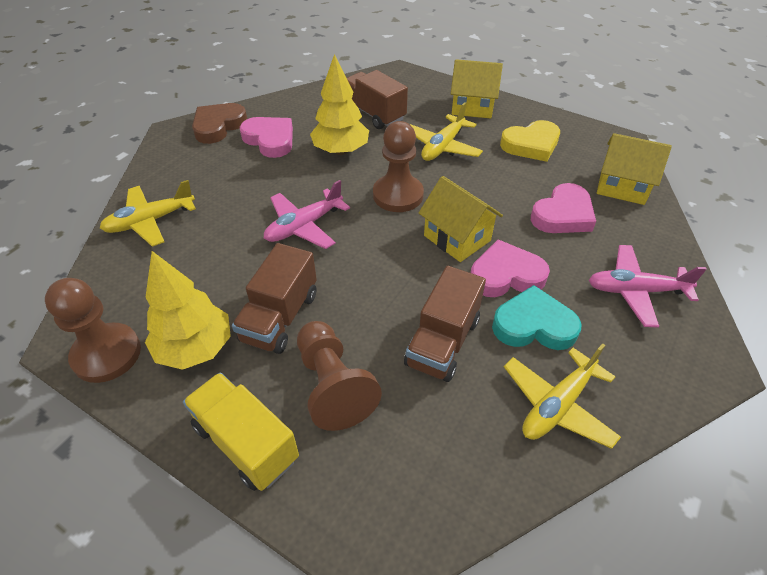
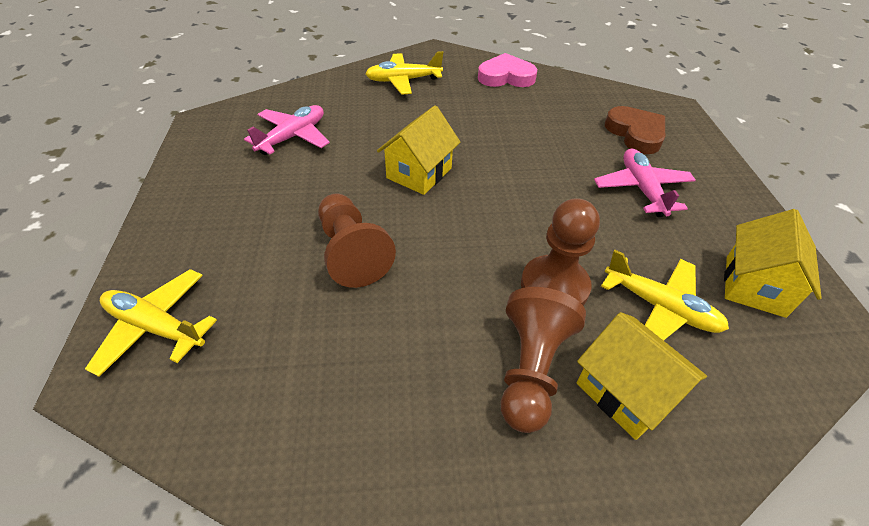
brown truck: 3 -> 0
pink heart: 3 -> 1
turquoise heart: 1 -> 0
yellow heart: 1 -> 0
yellow tree: 2 -> 0
yellow truck: 1 -> 0

